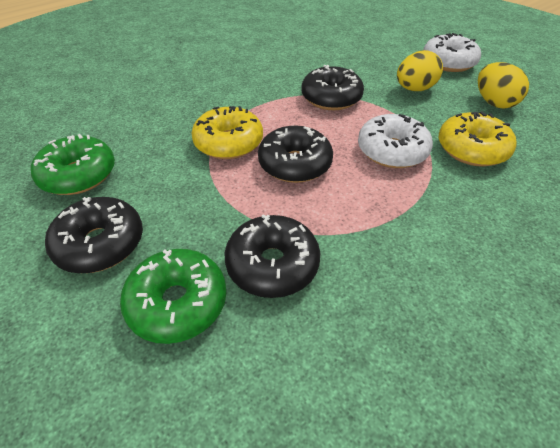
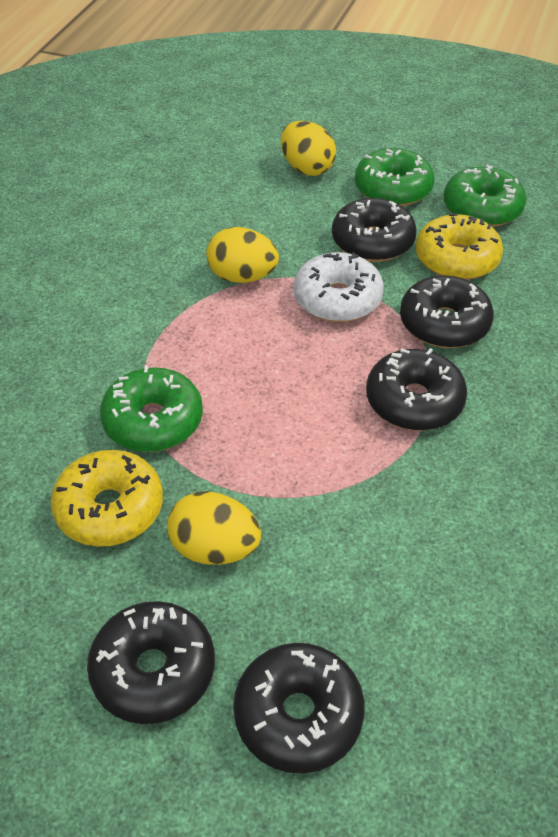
black donut: 4 -> 5
green donut: 2 -> 3
white donut: 2 -> 1
yellow egg: 2 -> 3

